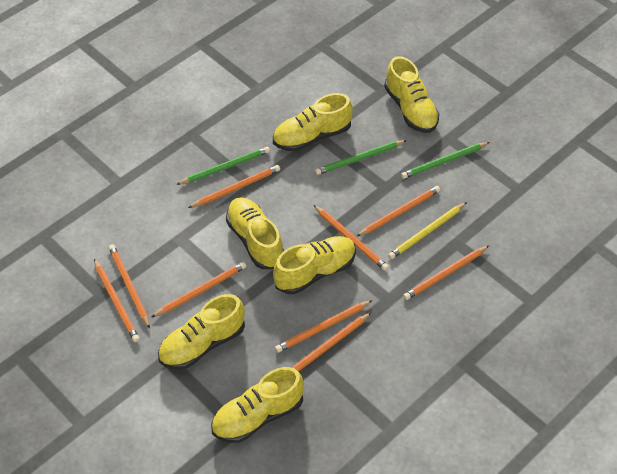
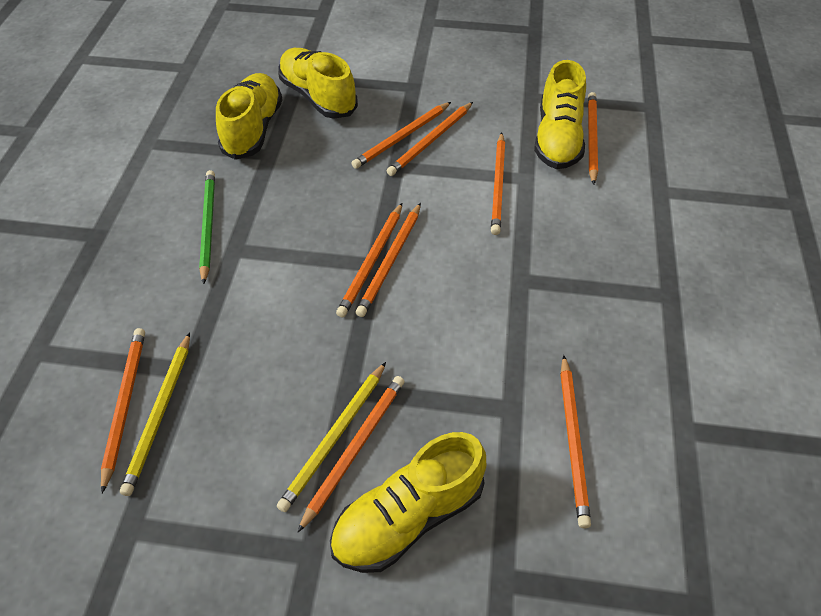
green pencil: 3 -> 1
yellow pencil: 1 -> 2
yellow shoe: 6 -> 4

